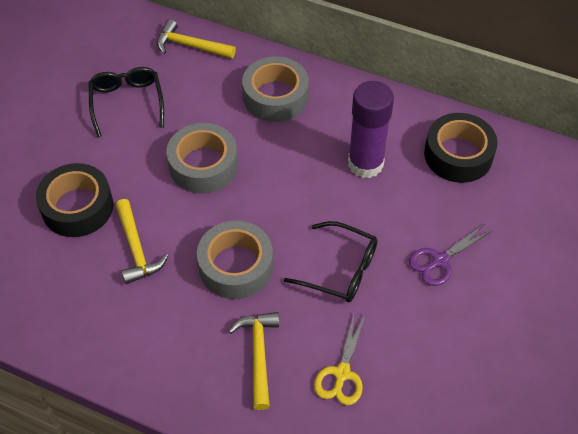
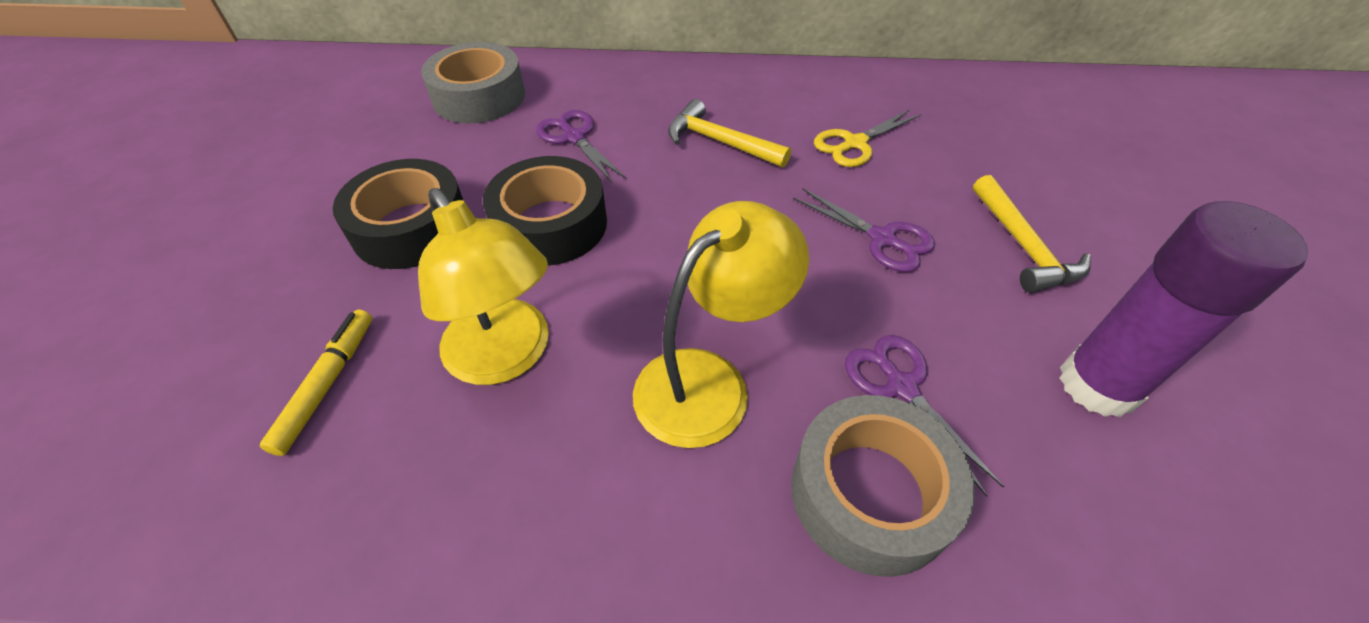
black glasses: 2 -> 0
grey tape: 3 -> 2
purple scissors: 1 -> 3
yellow hammer: 3 -> 2
yellow lamp: 0 -> 2
yellow marker: 0 -> 1

